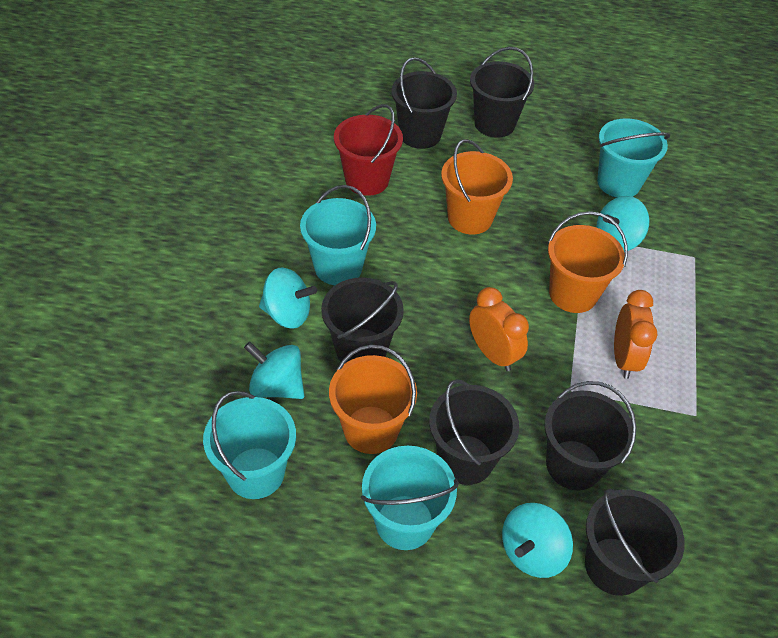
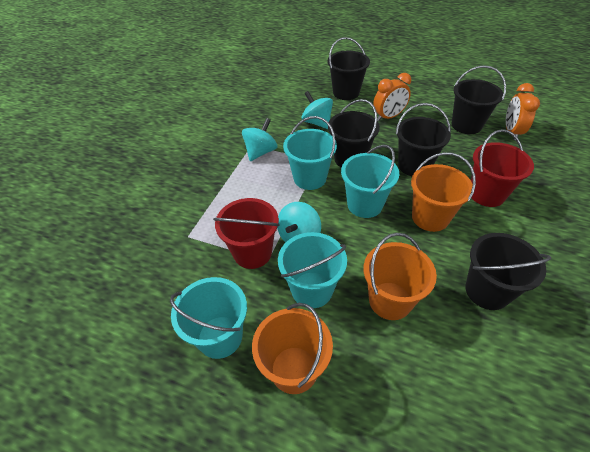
black bucket: 6 -> 5
red bucket: 1 -> 2
turquoise spinning top: 4 -> 3

